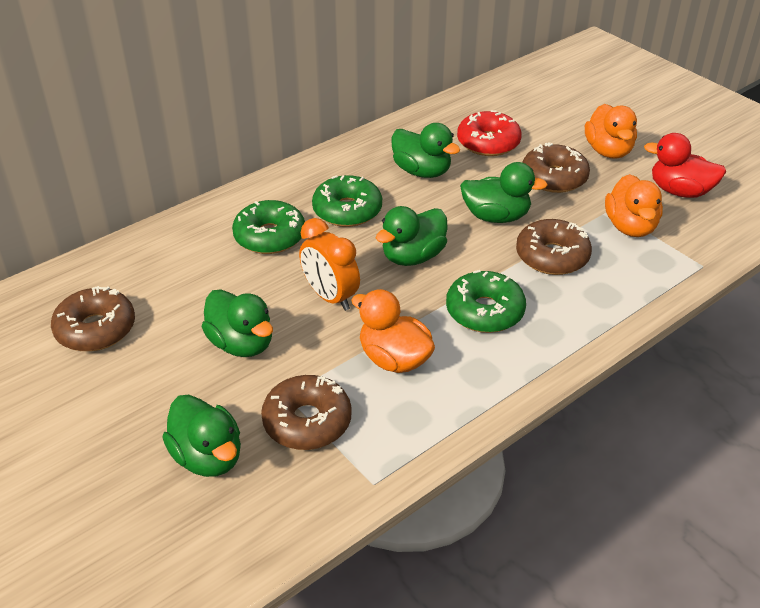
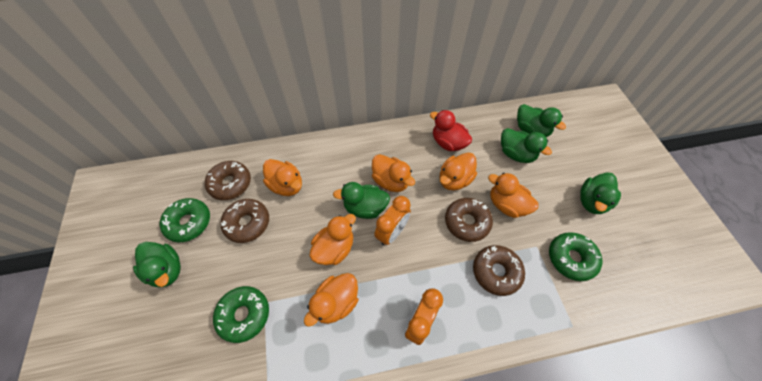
orange clock: 1 -> 2
orange duck: 3 -> 6
red donut: 1 -> 0

